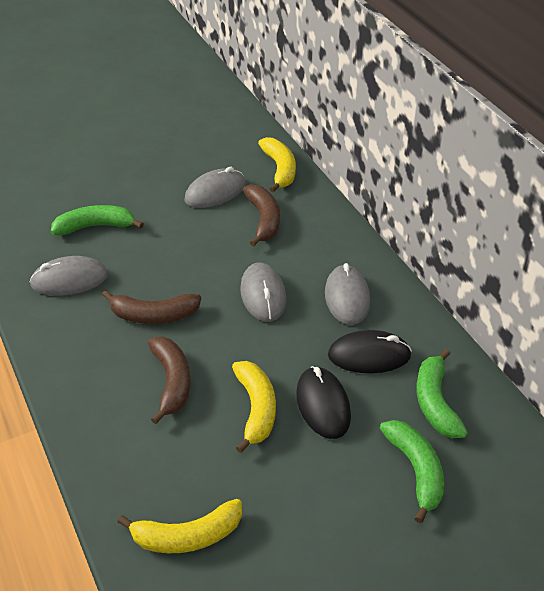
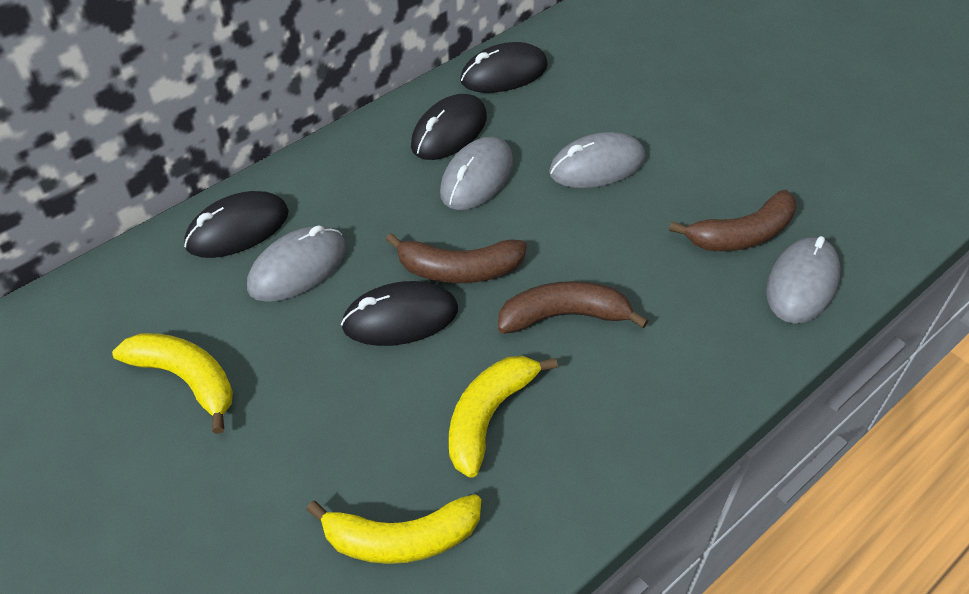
black mouse: 2 -> 4
green banana: 3 -> 0

